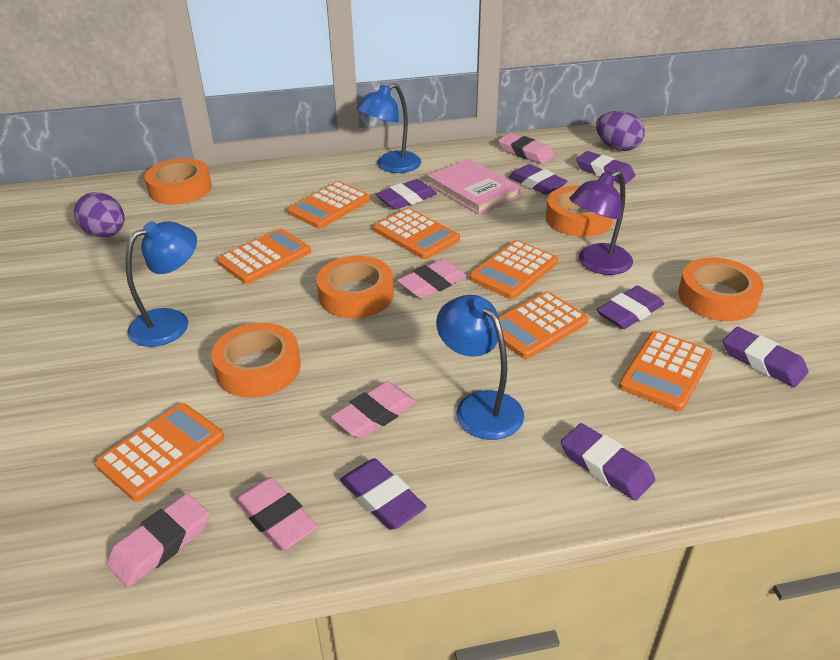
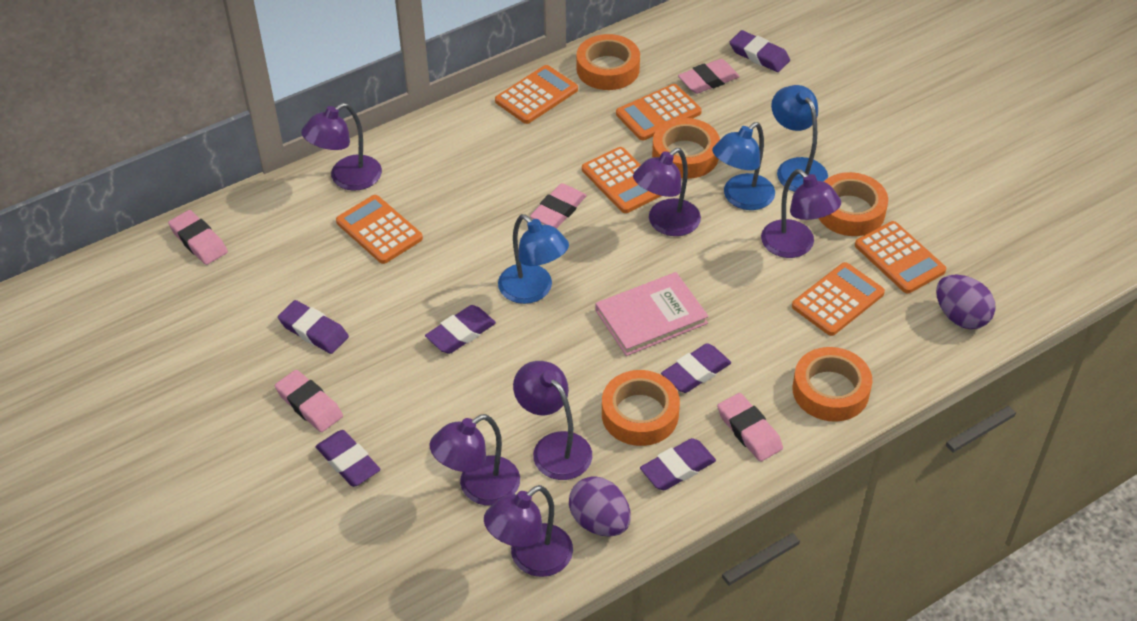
orange calculator: 7 -> 6
purple eraser: 7 -> 6
purple lamp: 1 -> 6

